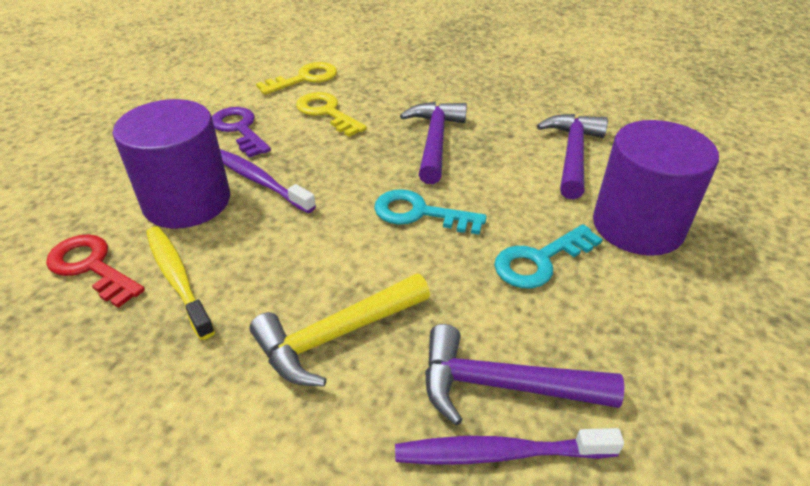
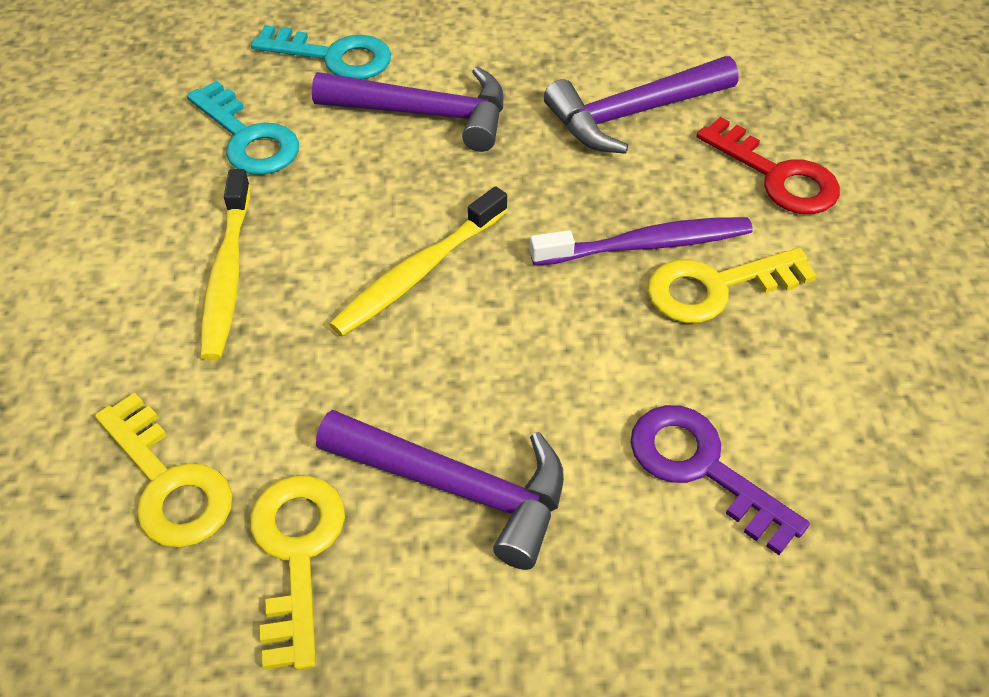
purple cylinder: 2 -> 0
purple toothbrush: 2 -> 1
yellow hammer: 1 -> 0
yellow key: 2 -> 3
yellow toothbrush: 1 -> 2

